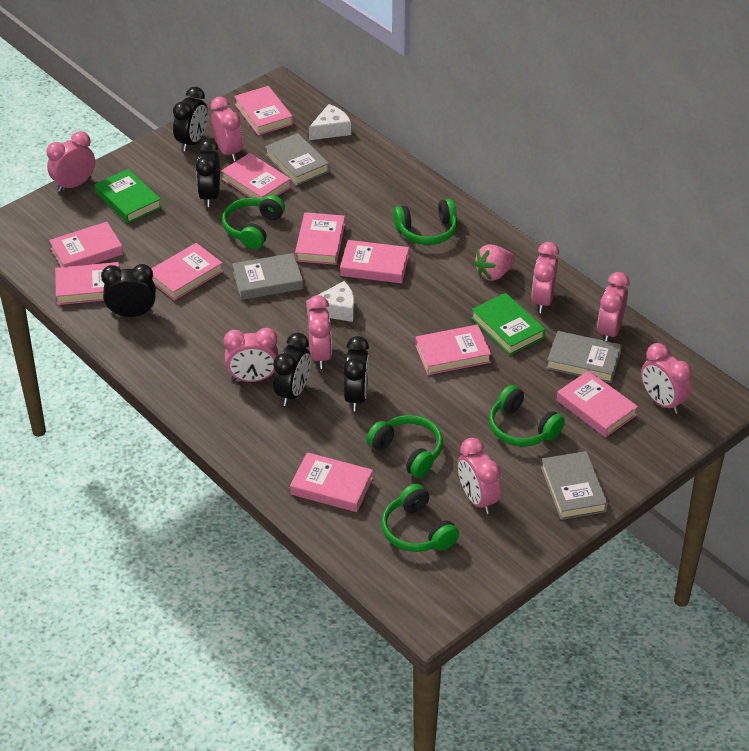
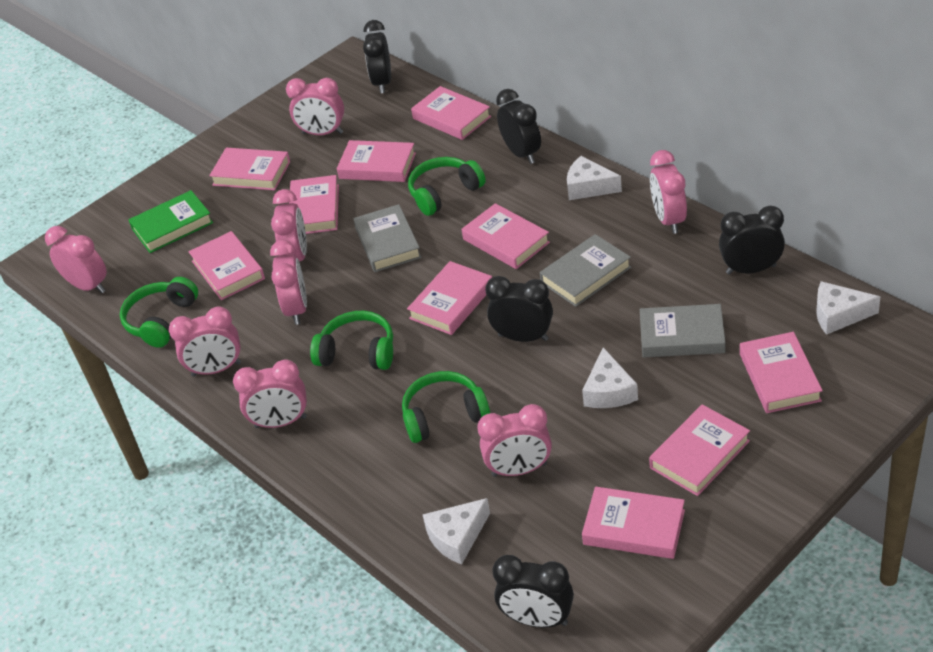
green book: 2 -> 1
green headphones: 5 -> 4
grey book: 4 -> 3
pink strawberry: 1 -> 0
white cheese: 2 -> 4

